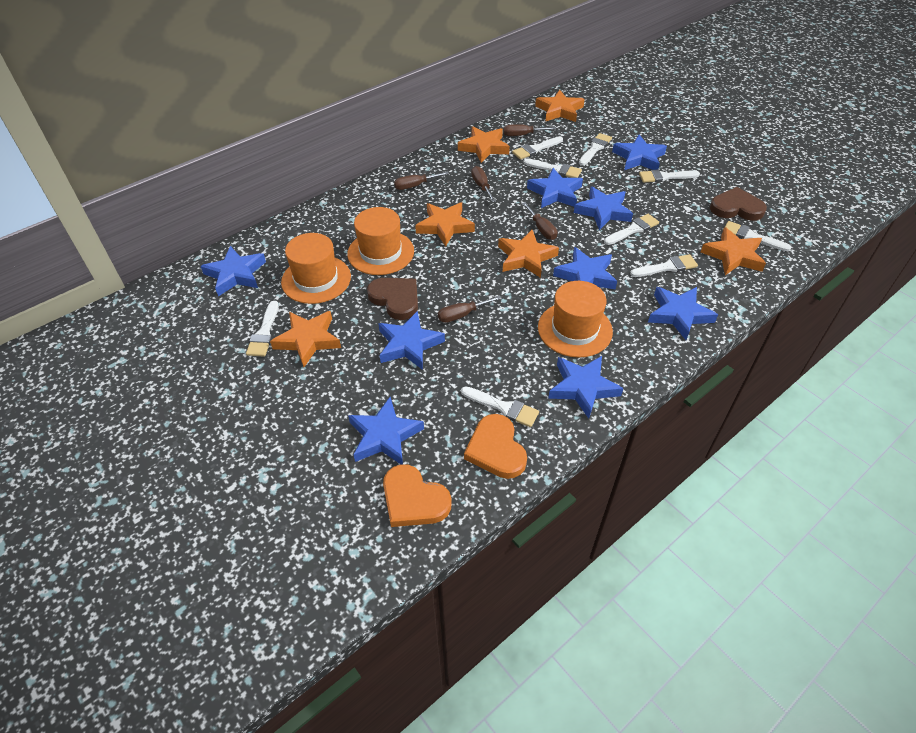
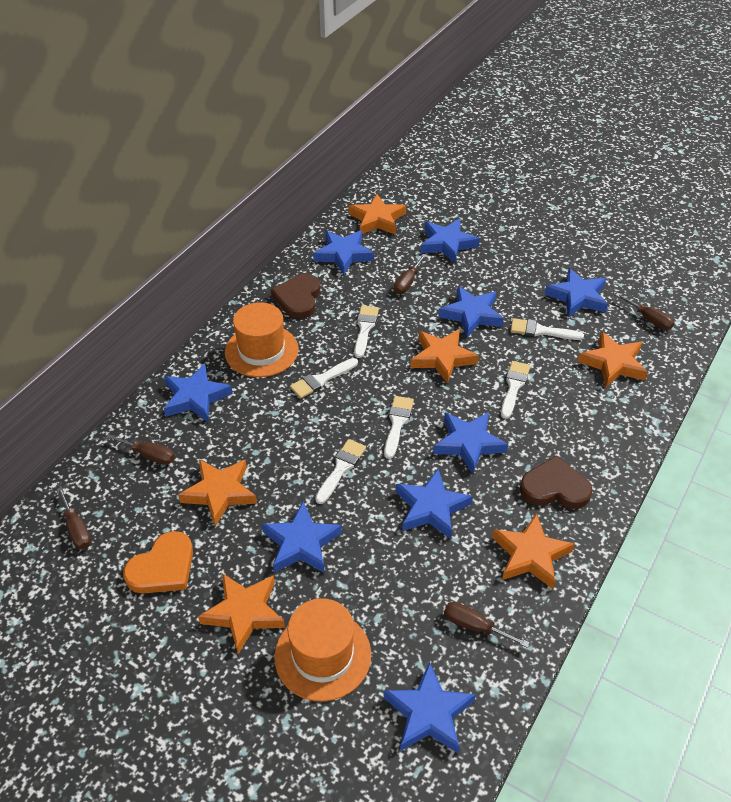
orange hat: 3 -> 2
orange heart: 2 -> 1
white brush: 9 -> 6

